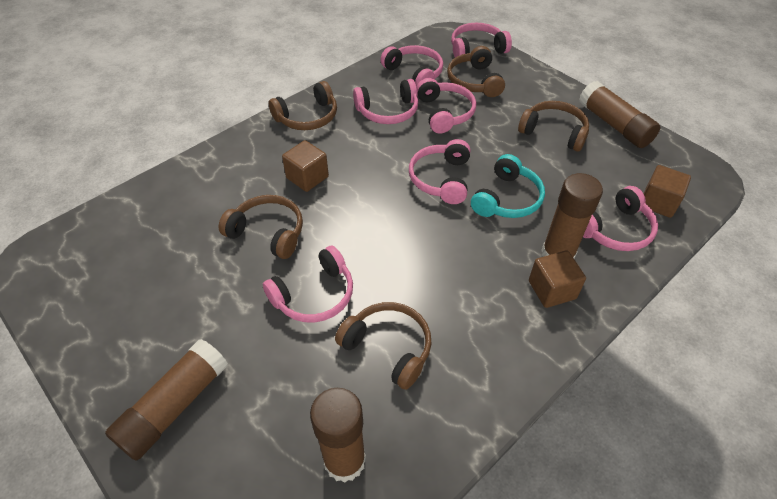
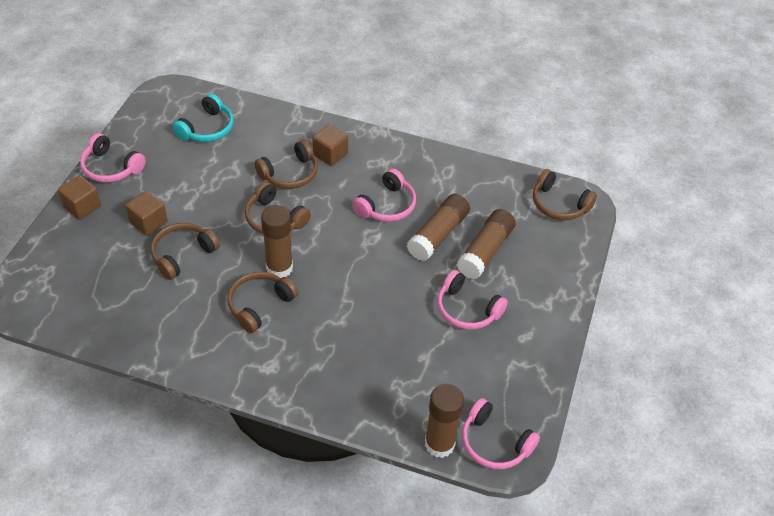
pink headphones: 7 -> 4

